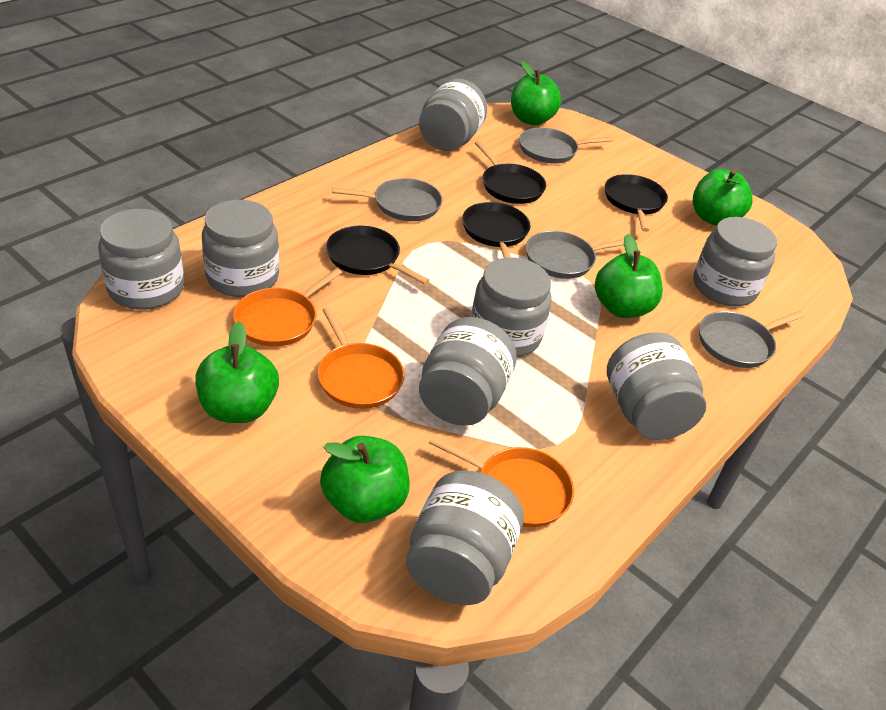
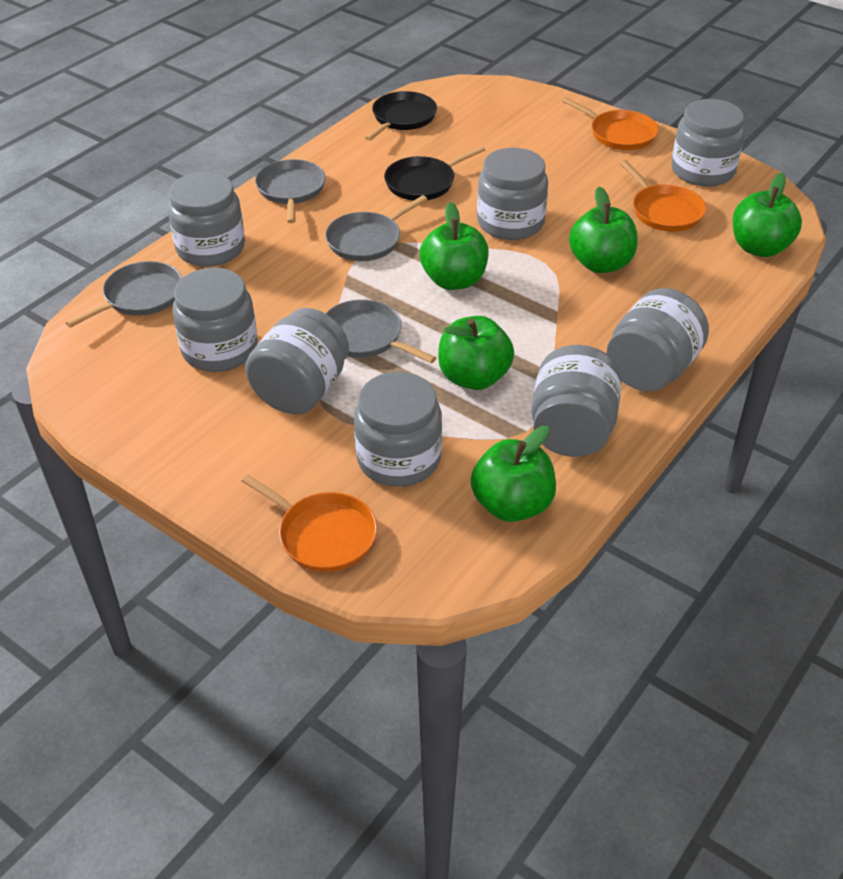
black pan: 4 -> 2

